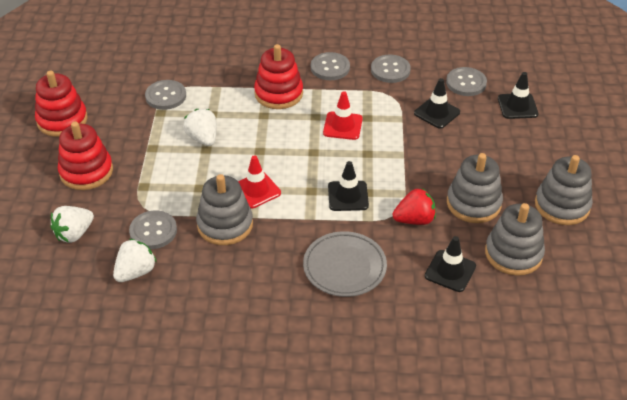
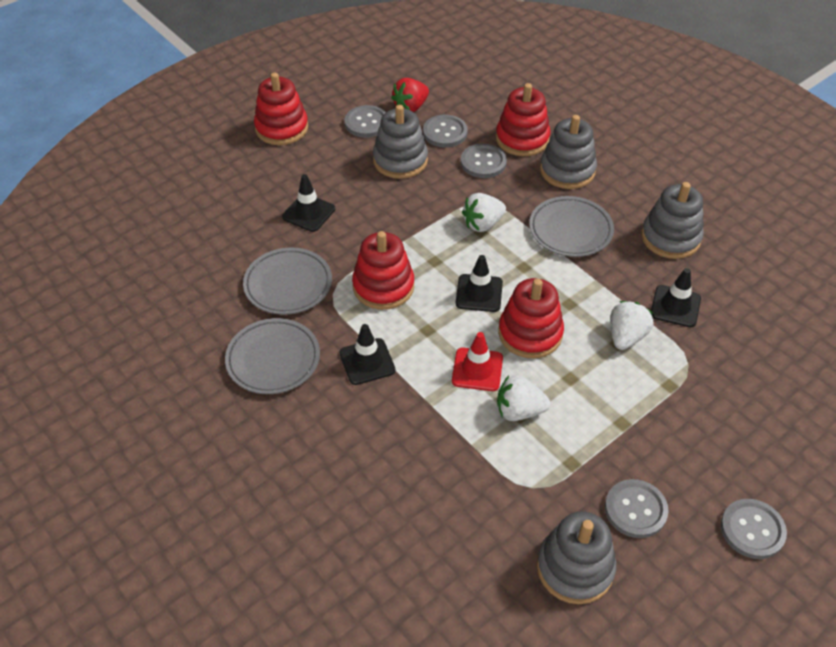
grey plate: 1 -> 3
red stacking toy: 3 -> 4
red traffic cone: 2 -> 1

